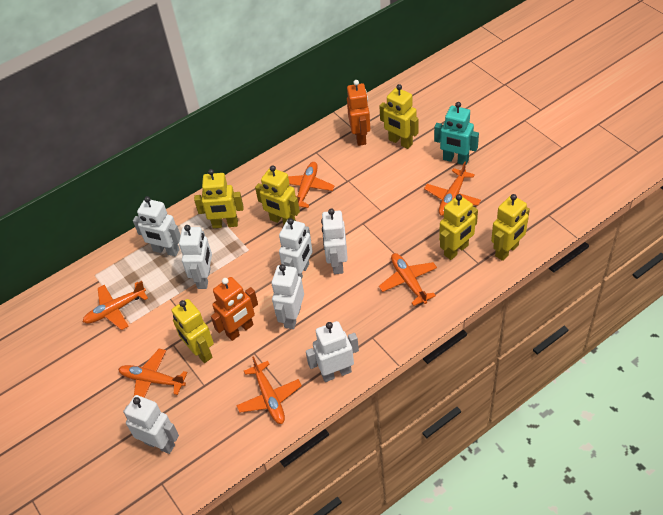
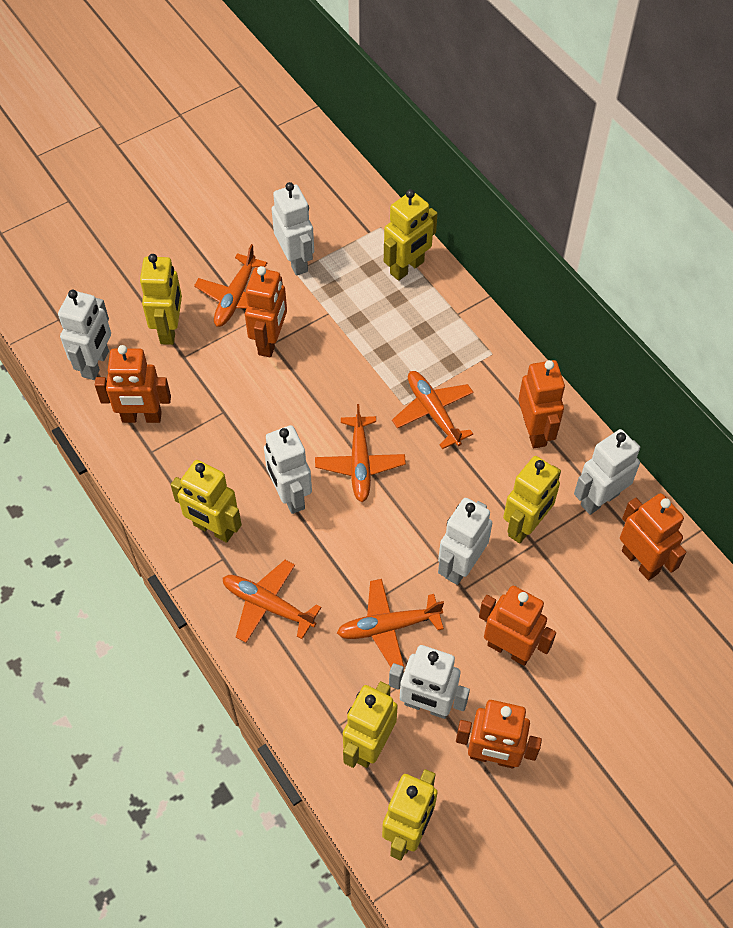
orange plane: 6 -> 5
orange robot: 2 -> 6
turquoise robot: 1 -> 0
white robot: 7 -> 6

